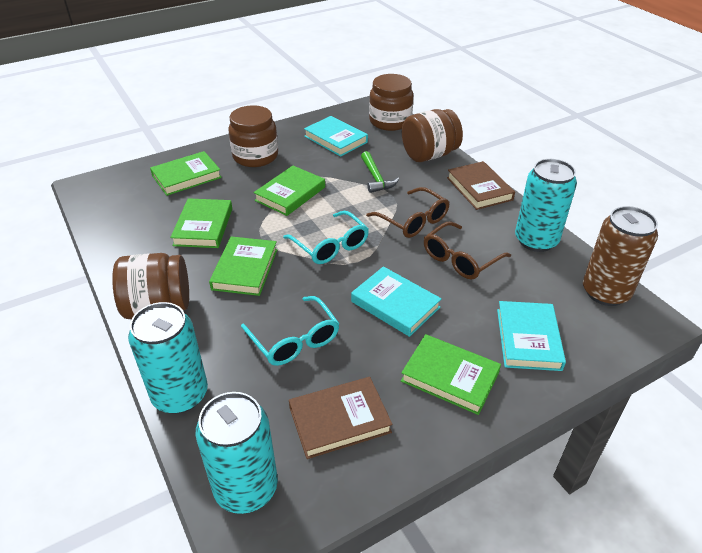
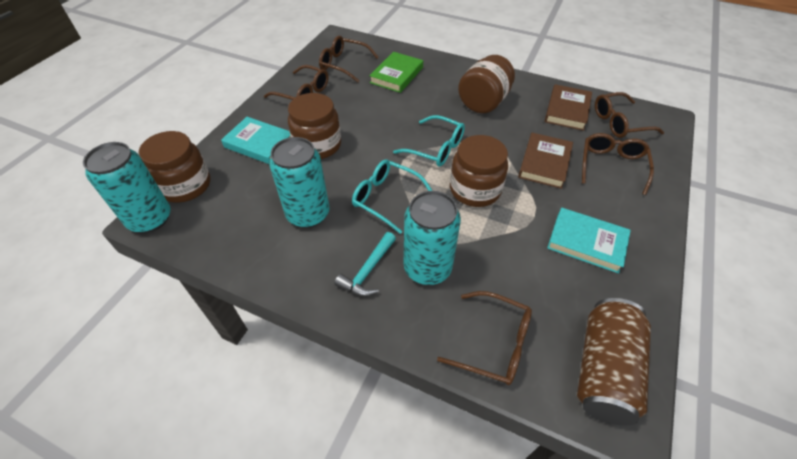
brown glasses: 2 -> 5
green book: 5 -> 1
green hammer: 1 -> 0
turquoise book: 3 -> 2
turquoise hammer: 0 -> 1

